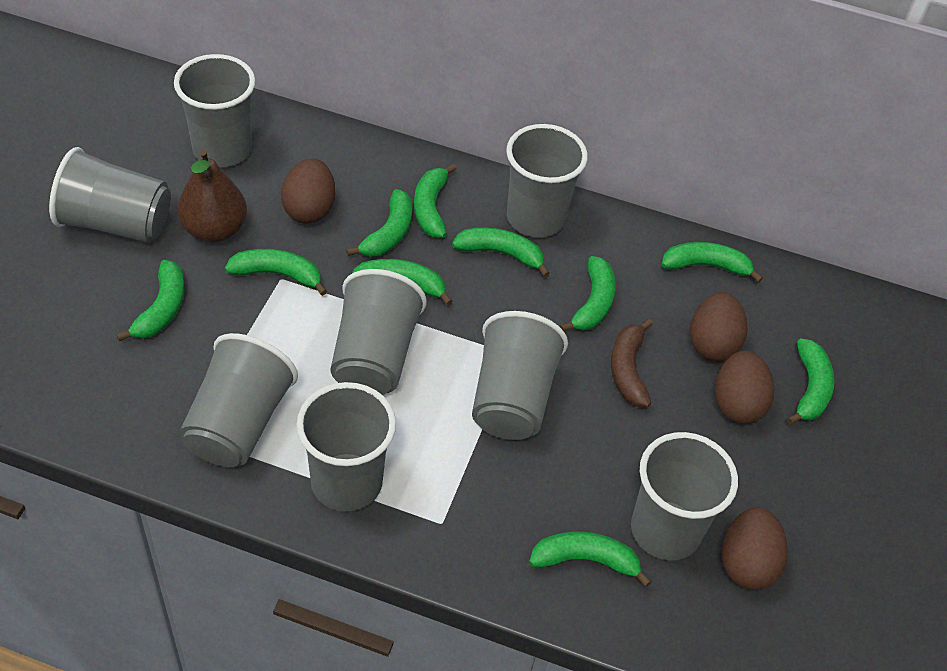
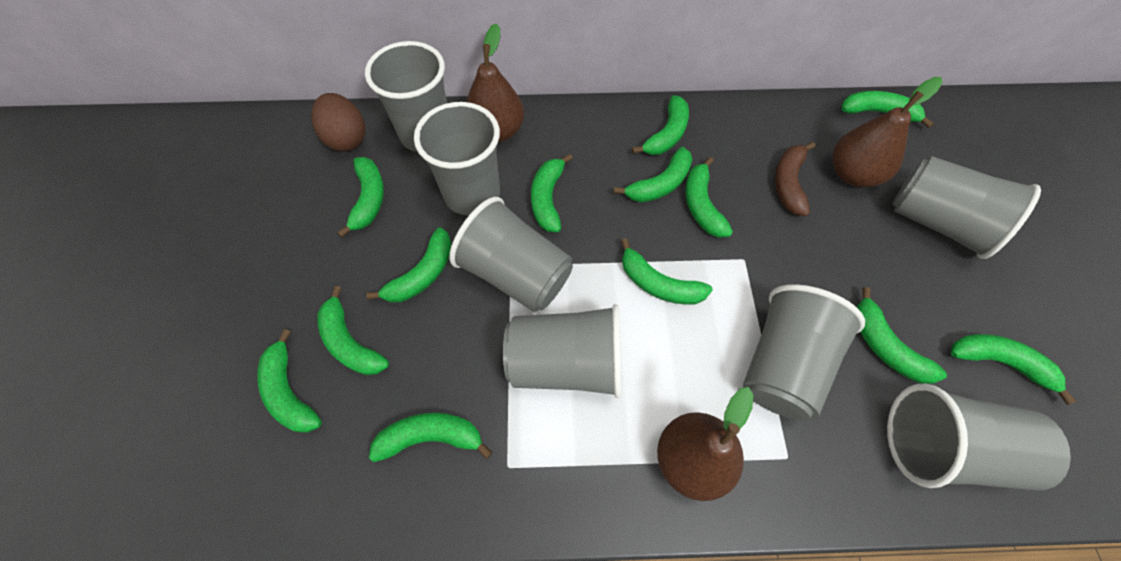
brown egg: 4 -> 1
brown pear: 1 -> 3
green banana: 10 -> 13
grey cup: 8 -> 7

